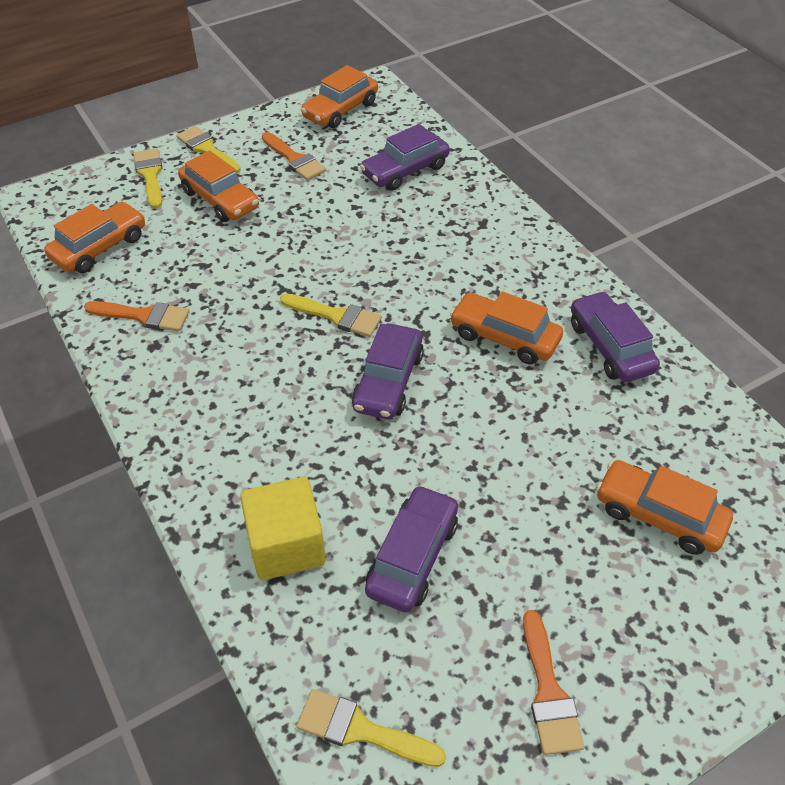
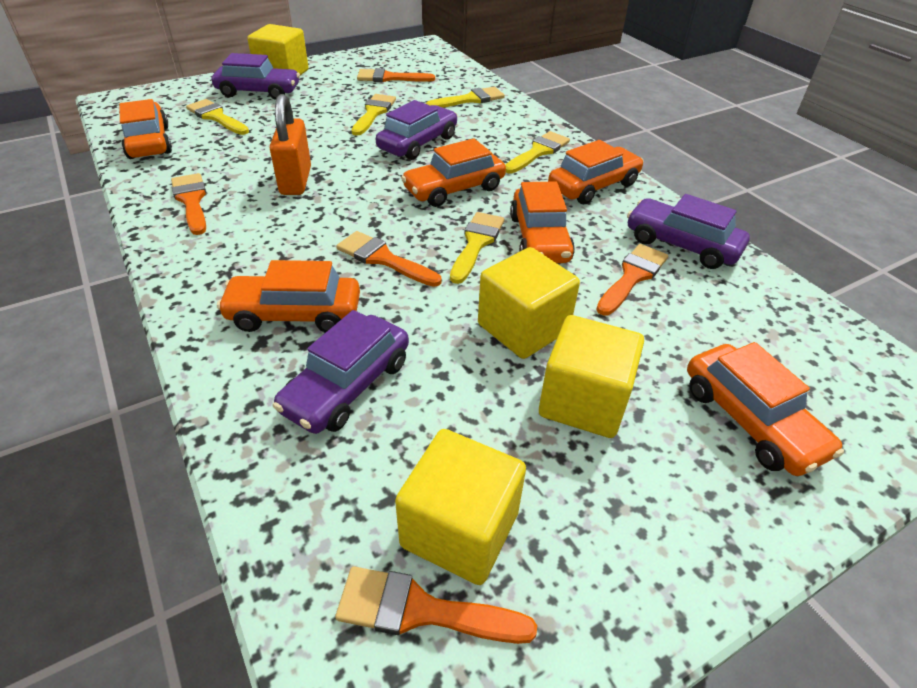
orange brush: 3 -> 5
orange car: 5 -> 6
orange padlock: 0 -> 1
yellow brush: 4 -> 5
yellow cube: 1 -> 4

